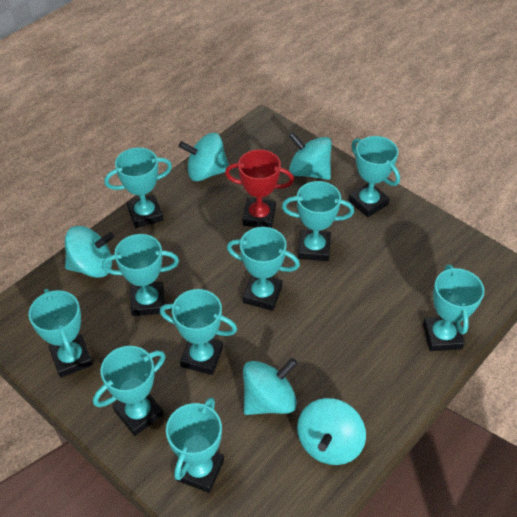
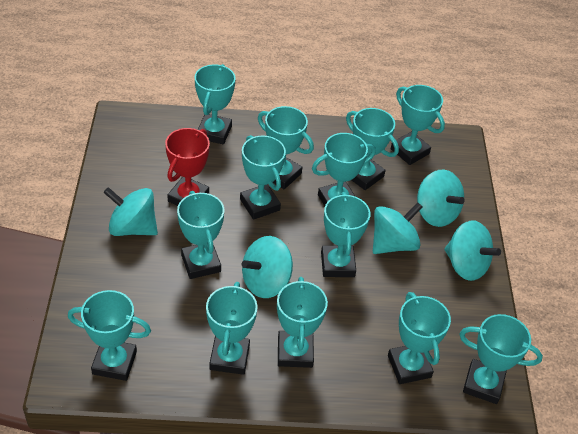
turquoise trophy: 10 -> 13

